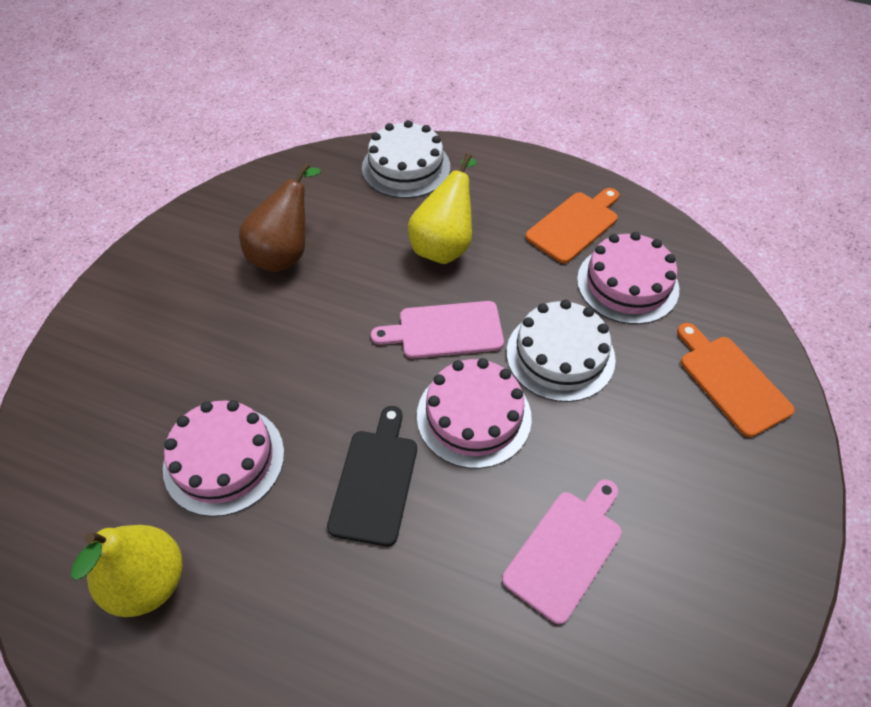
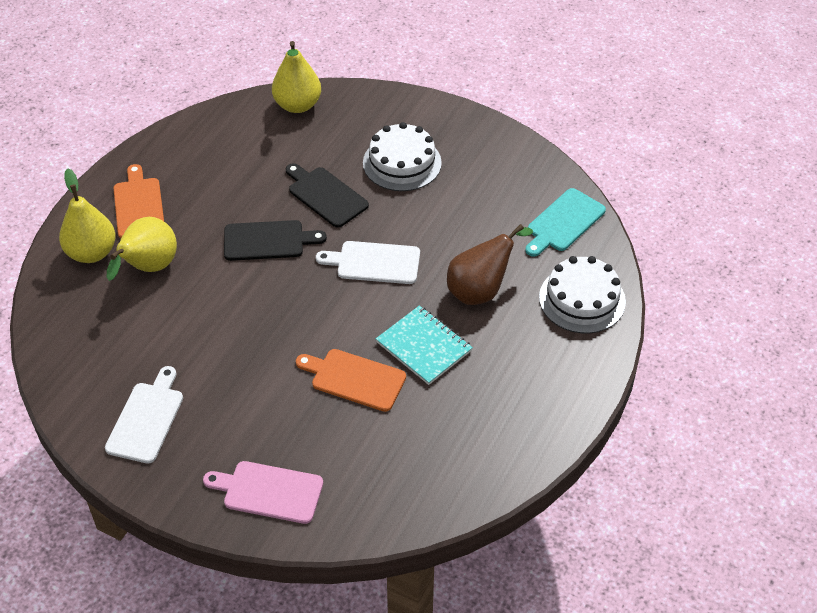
black cutting board: 1 -> 2
pink cake: 3 -> 0
pink cutting board: 2 -> 1
turquoise cutting board: 0 -> 1
turquoise notebook: 0 -> 1
white cutting board: 0 -> 2
yellow pear: 2 -> 3

